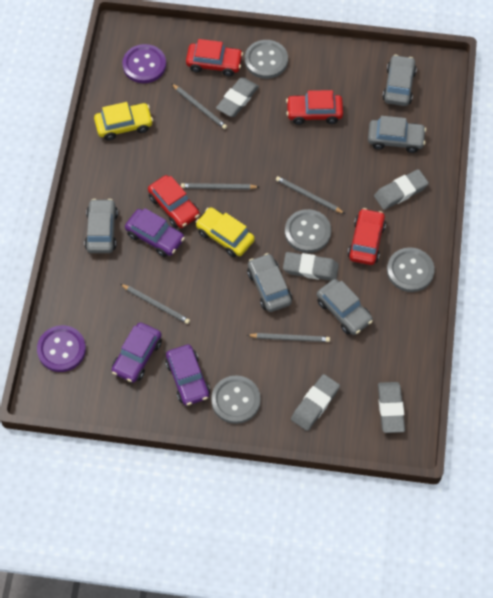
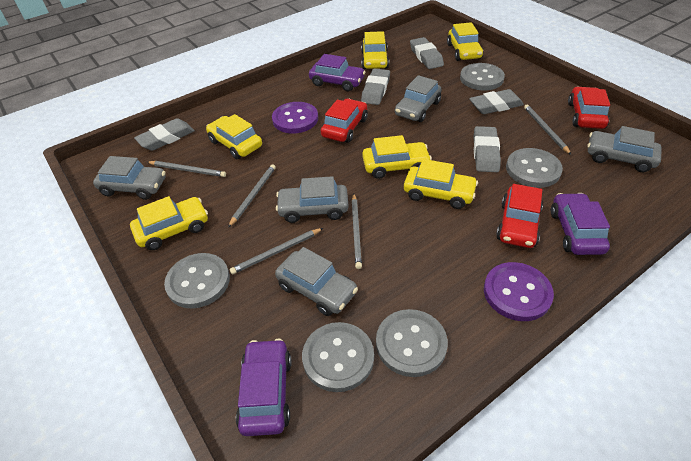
grey button: 4 -> 5
red car: 4 -> 3
yellow car: 2 -> 6

